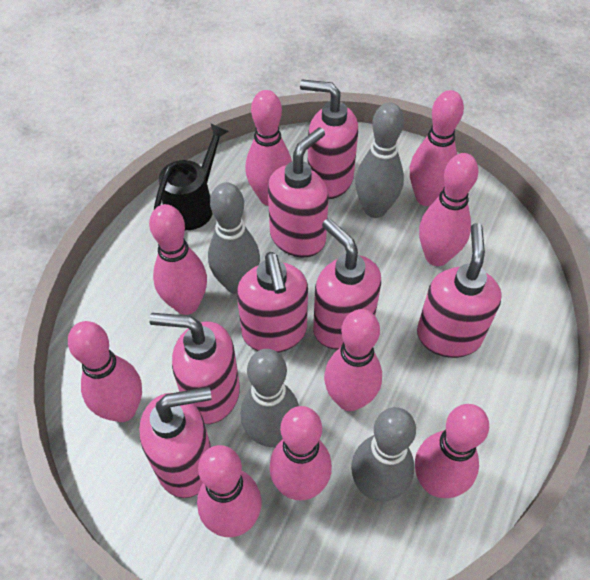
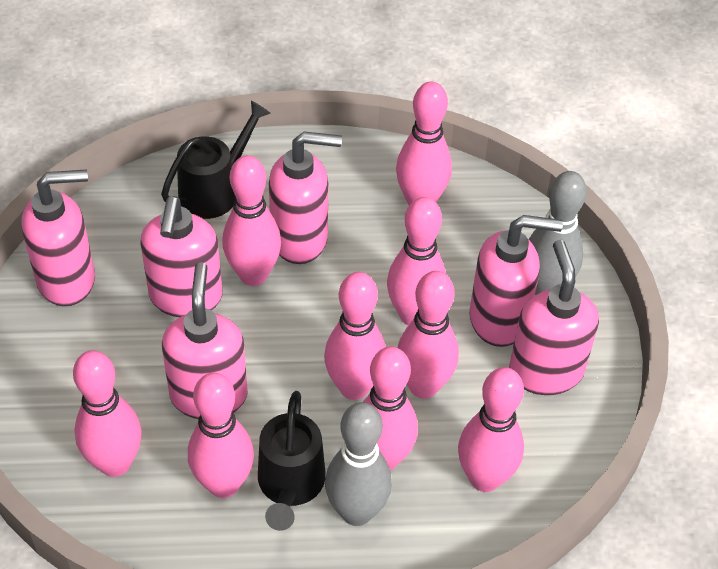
black watering can: 1 -> 2
grey bowling pin: 4 -> 2
pink soap dispenser: 7 -> 6

